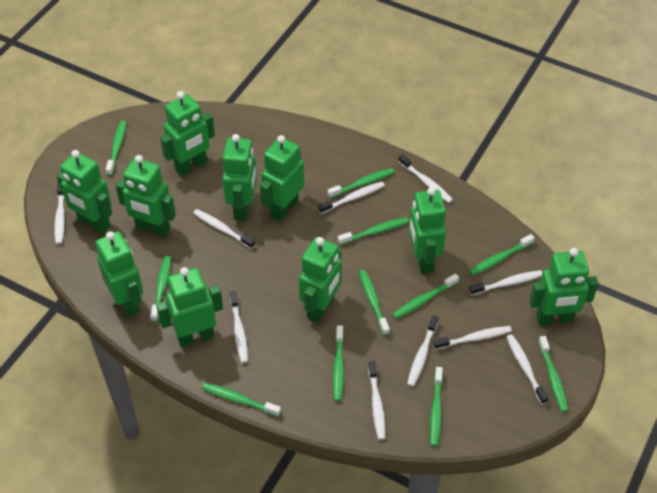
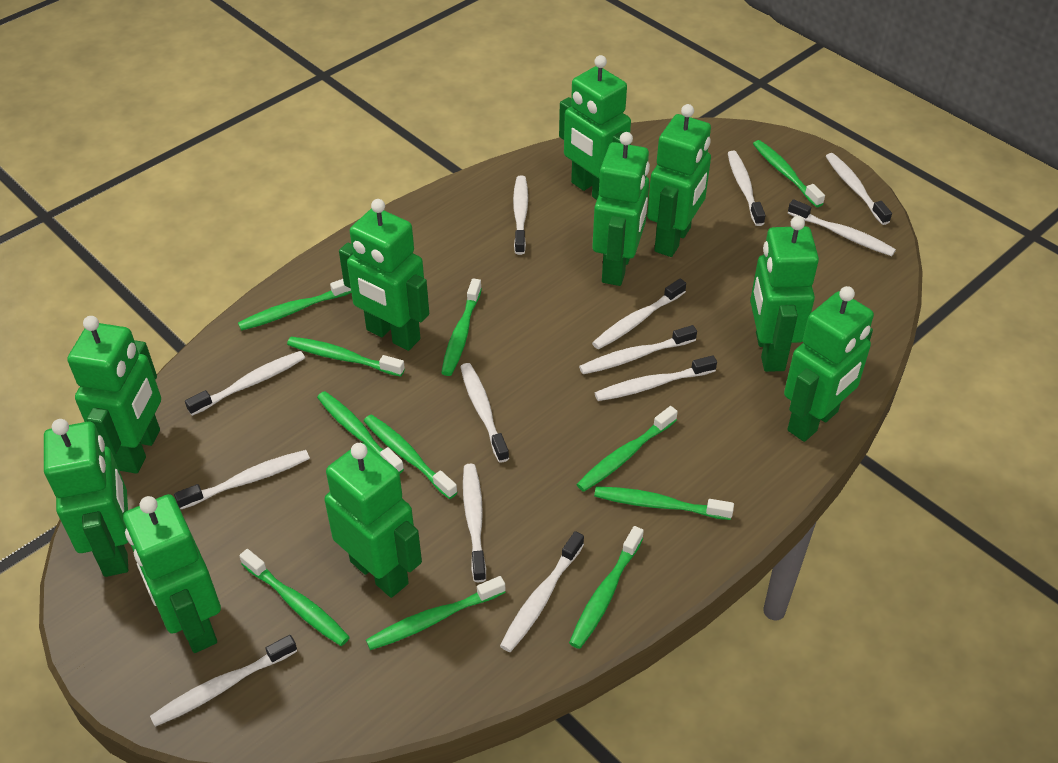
white toothbrush: 10 -> 13

